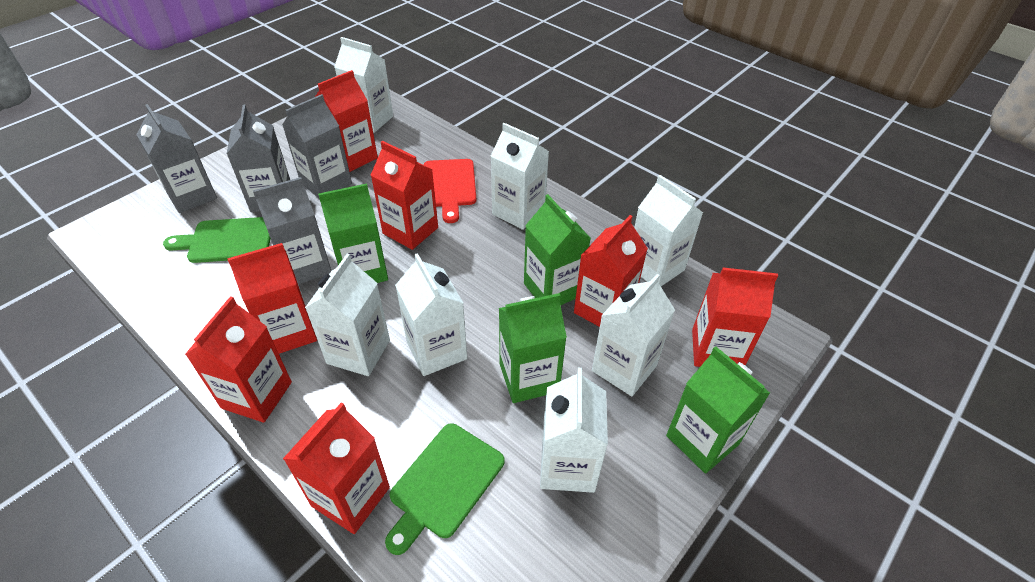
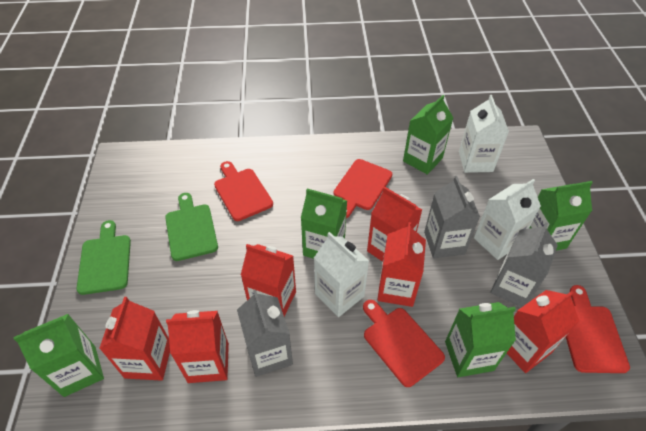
green carton: 4 -> 5
grey carton: 4 -> 3
red carton: 7 -> 6
red cutting board: 1 -> 4
white carton: 7 -> 3

